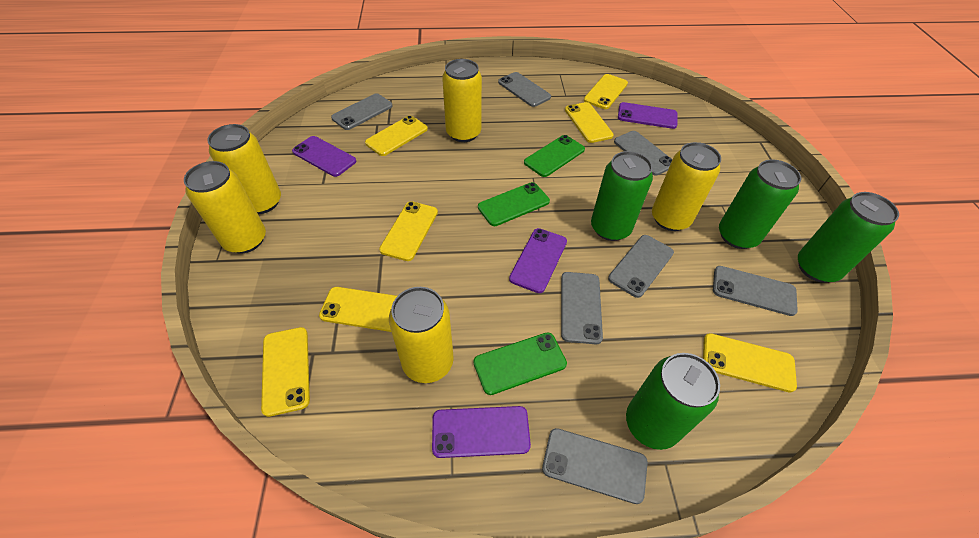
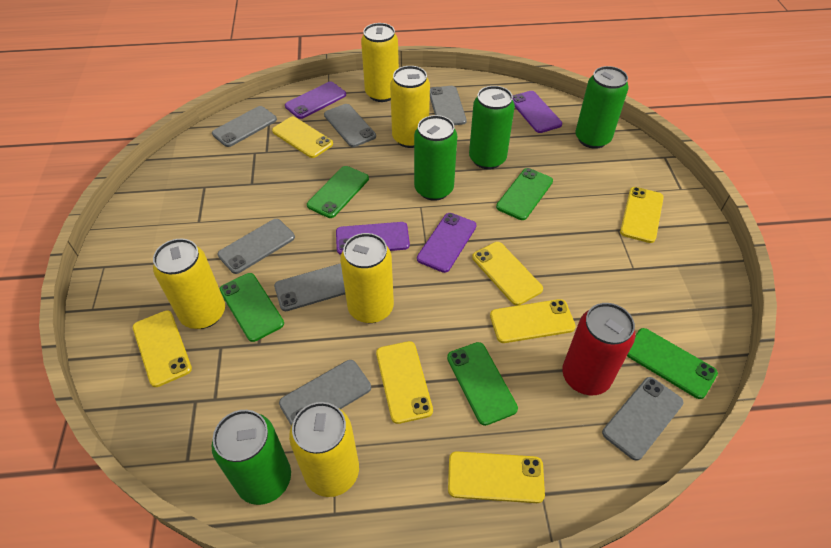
green phone: 3 -> 5
red can: 0 -> 1

